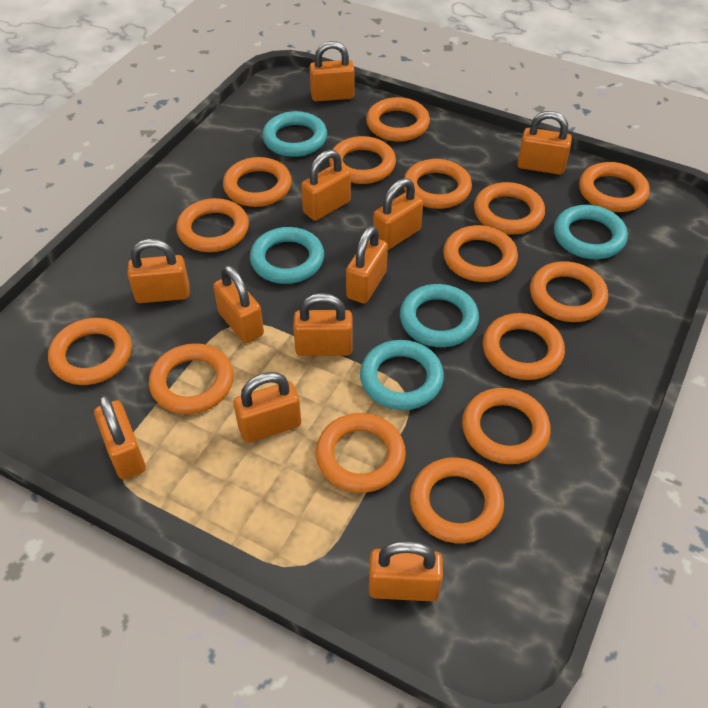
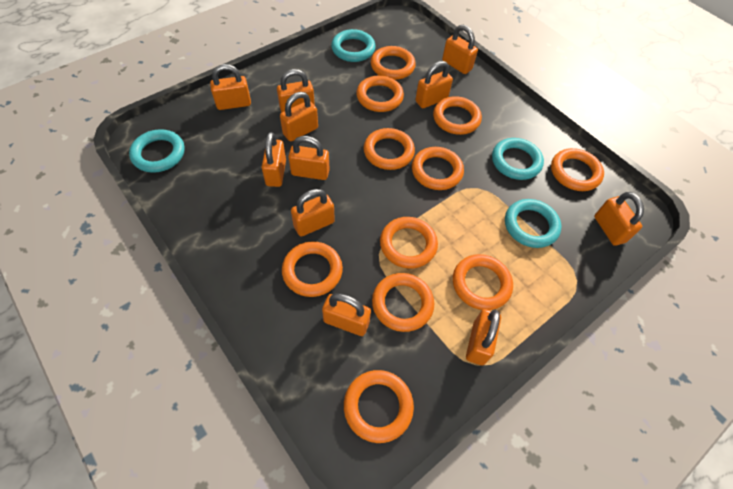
orange ring: 15 -> 11
turquoise ring: 5 -> 4

